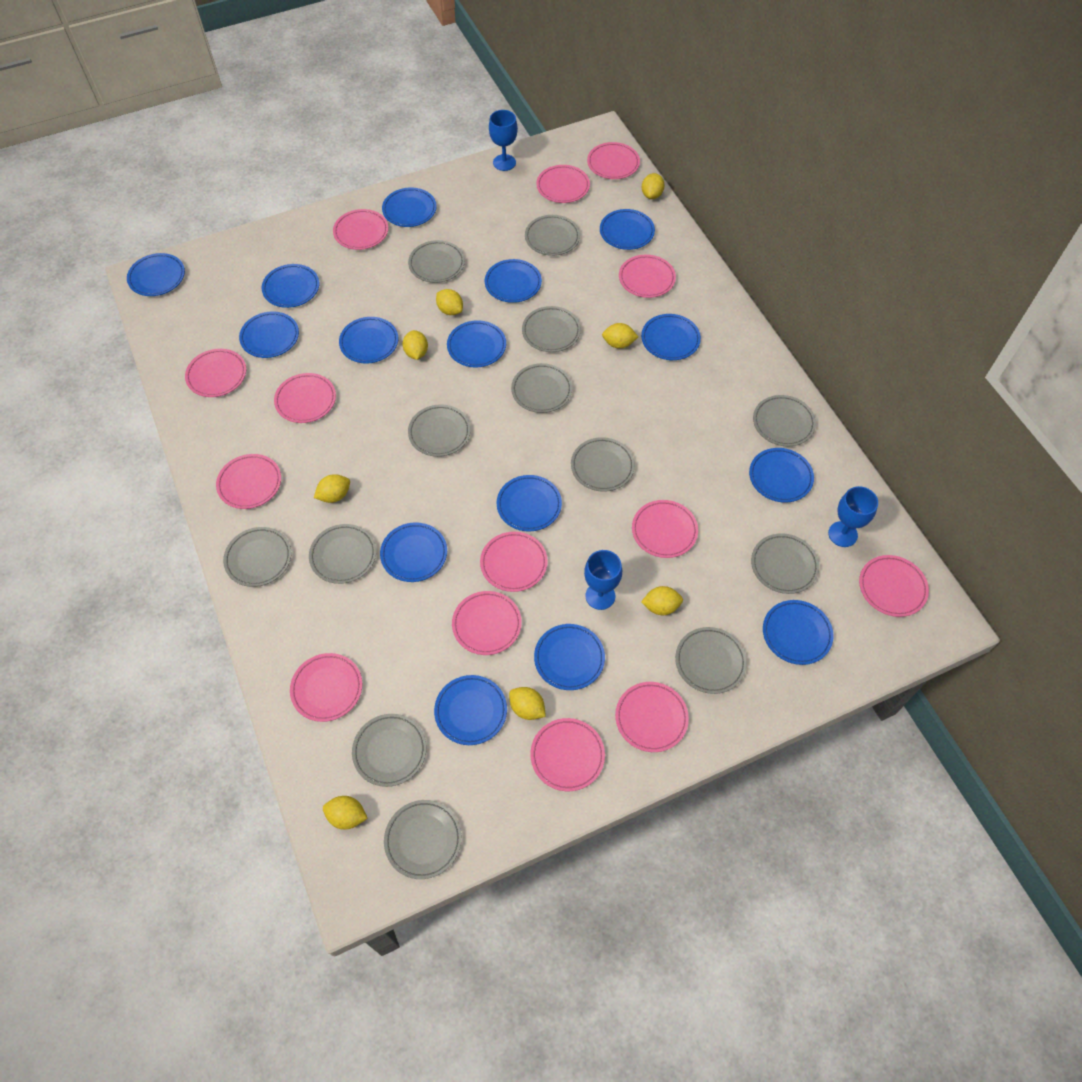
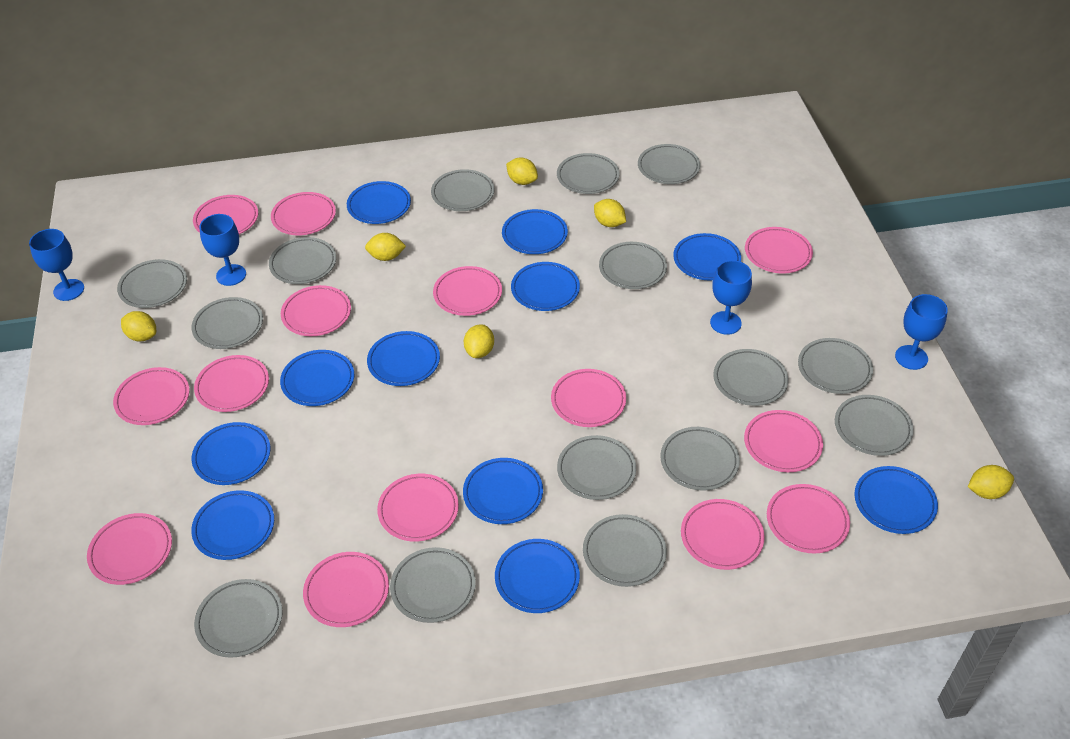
blue goblet: 3 -> 4
blue plate: 15 -> 11
grey plate: 13 -> 15
yellow lemon: 8 -> 6

